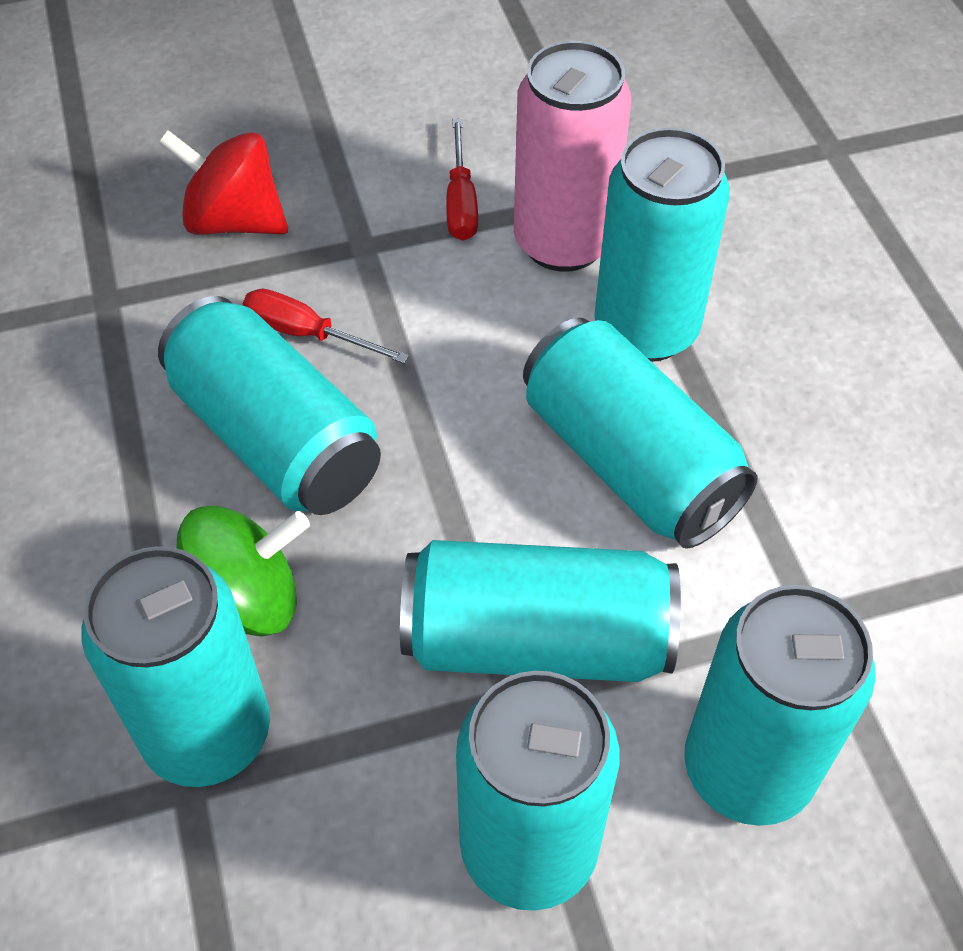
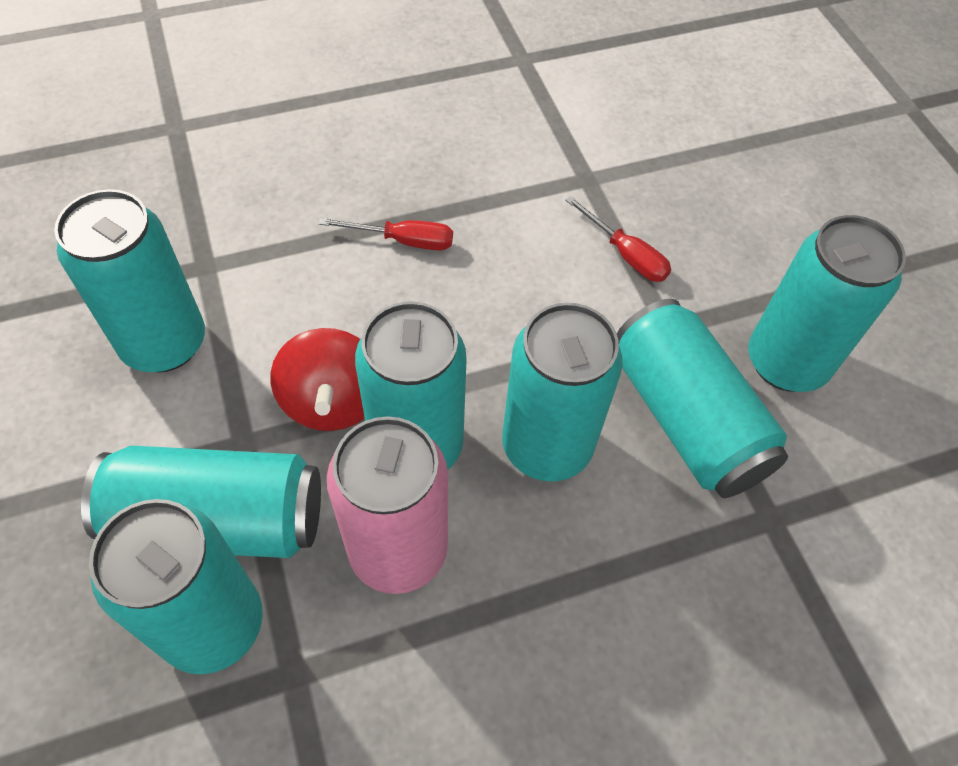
green spinning top: 1 -> 0

